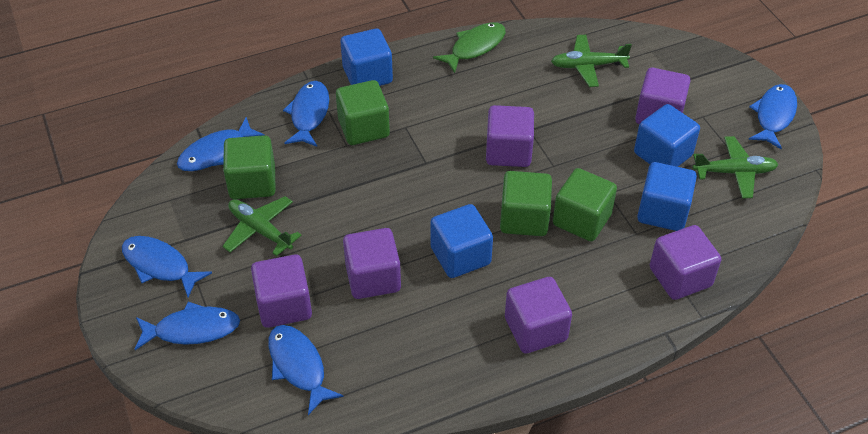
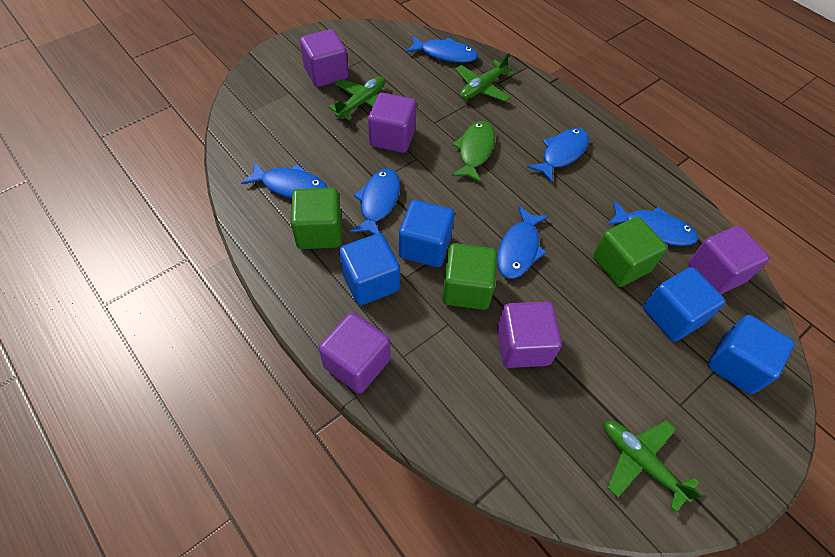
green cube: 4 -> 3
purple cube: 6 -> 5

